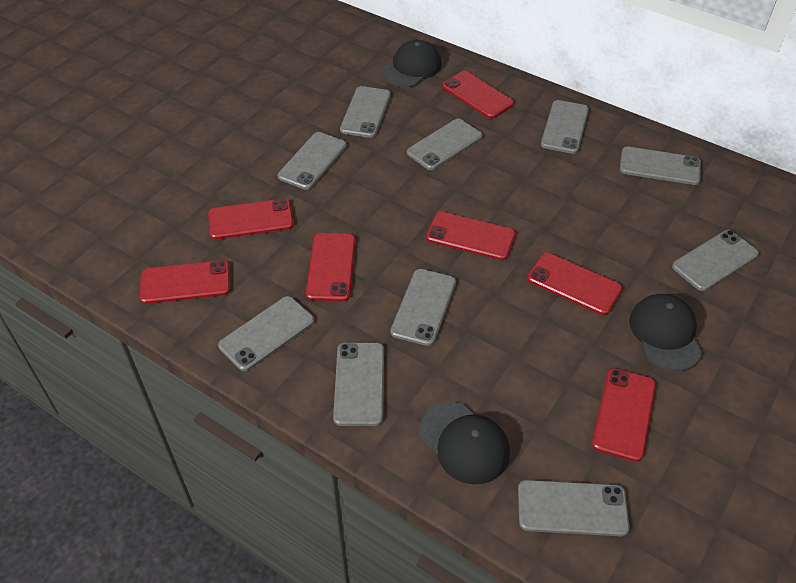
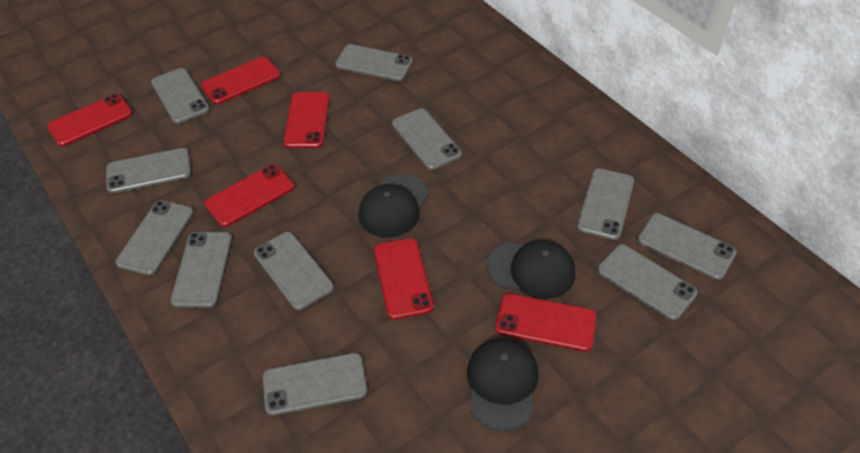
grey phone: 10 -> 11
red phone: 7 -> 6

